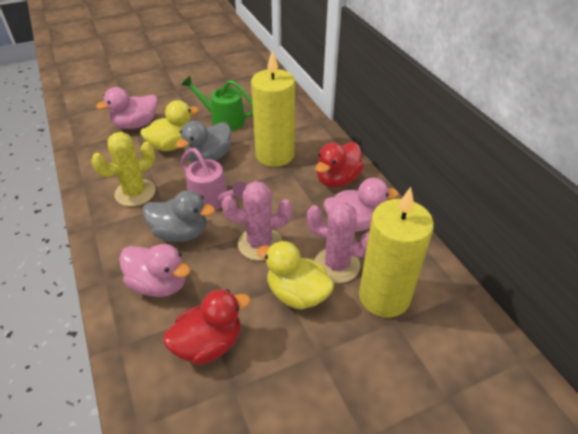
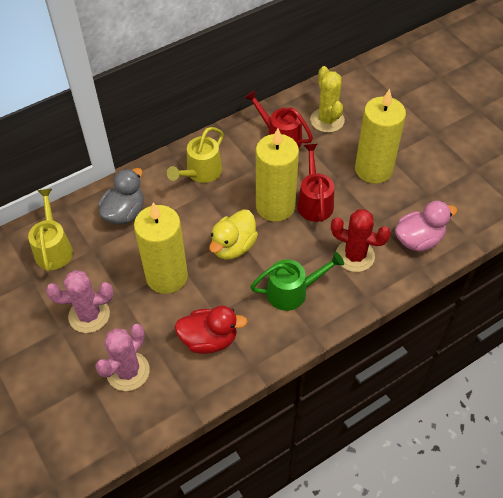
grey duck: 2 -> 1
pink duck: 3 -> 1
pink watering can: 1 -> 0
red cactus: 0 -> 1
red duck: 2 -> 1
red watering can: 0 -> 2
yellow candle: 2 -> 3
yellow duck: 2 -> 1
yellow watering can: 0 -> 2

